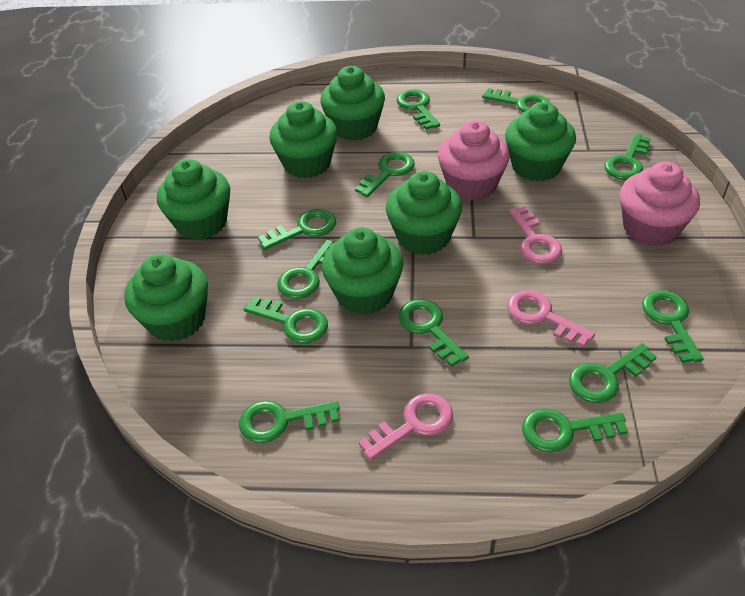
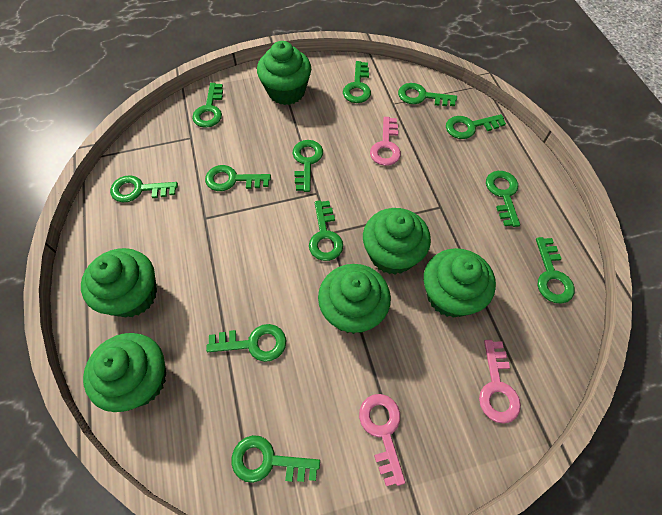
green cupcake: 7 -> 6
pink cupcake: 2 -> 0

